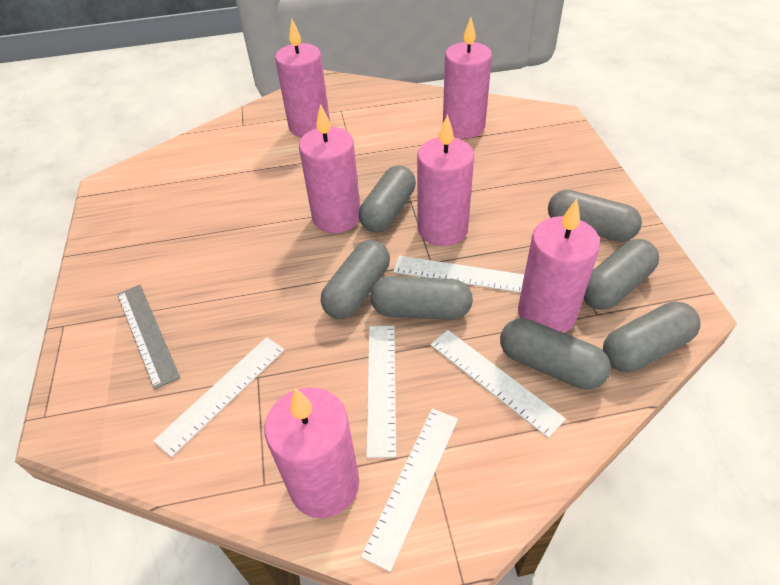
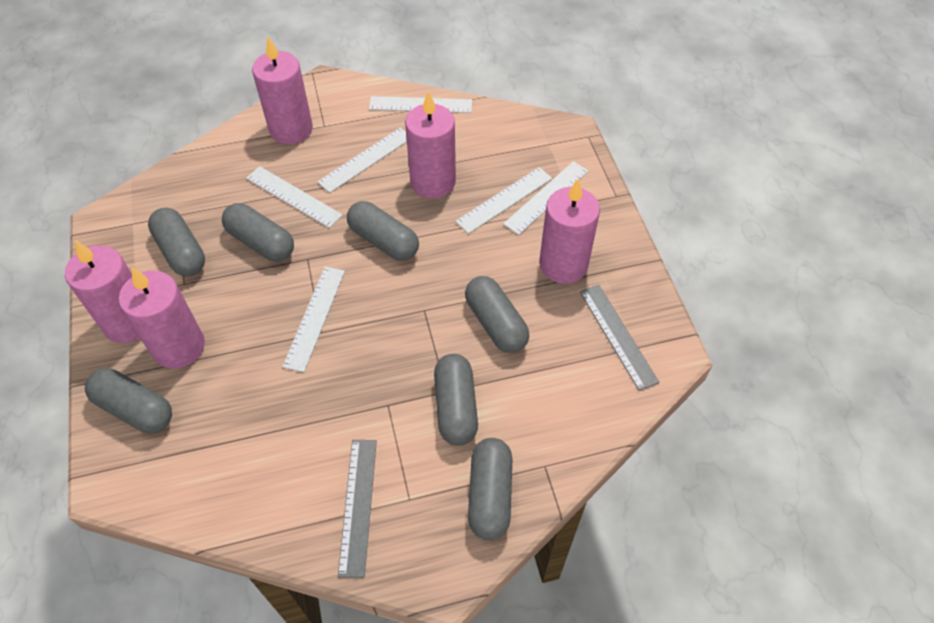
grey ruler: 1 -> 2
pink candle: 6 -> 5
white ruler: 5 -> 6

